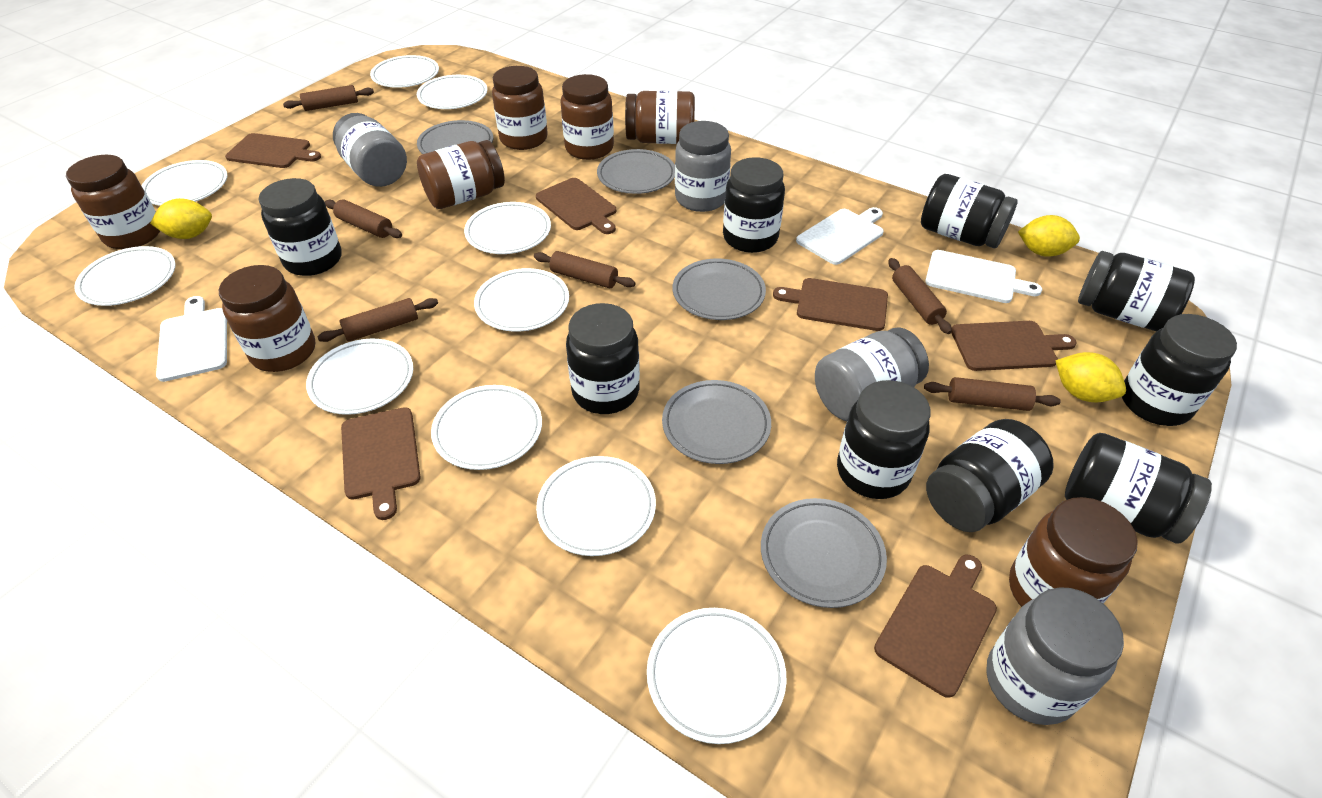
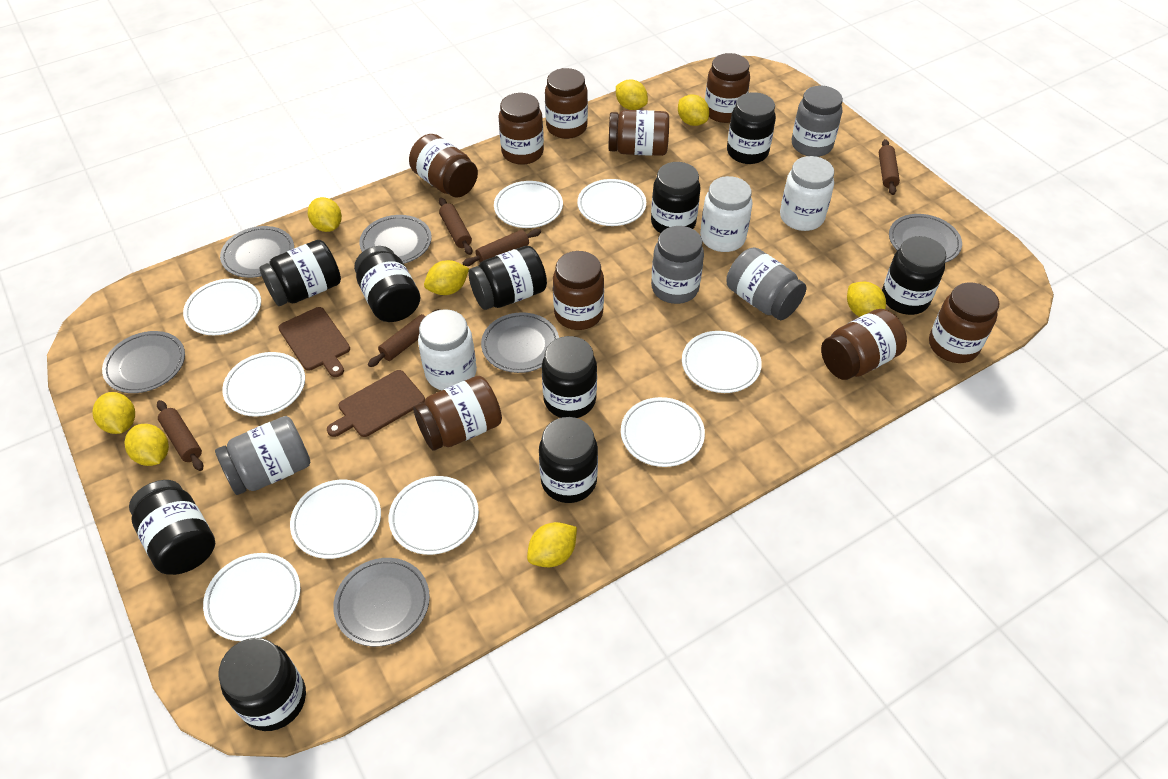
black jar: 9 -> 10
brown cutting board: 6 -> 2
brown jar: 7 -> 9
brown rolling pin: 6 -> 5
grey plate: 5 -> 6
white cutting board: 3 -> 0
white jar: 0 -> 3
white plate: 10 -> 9
yellow lemon: 3 -> 8

